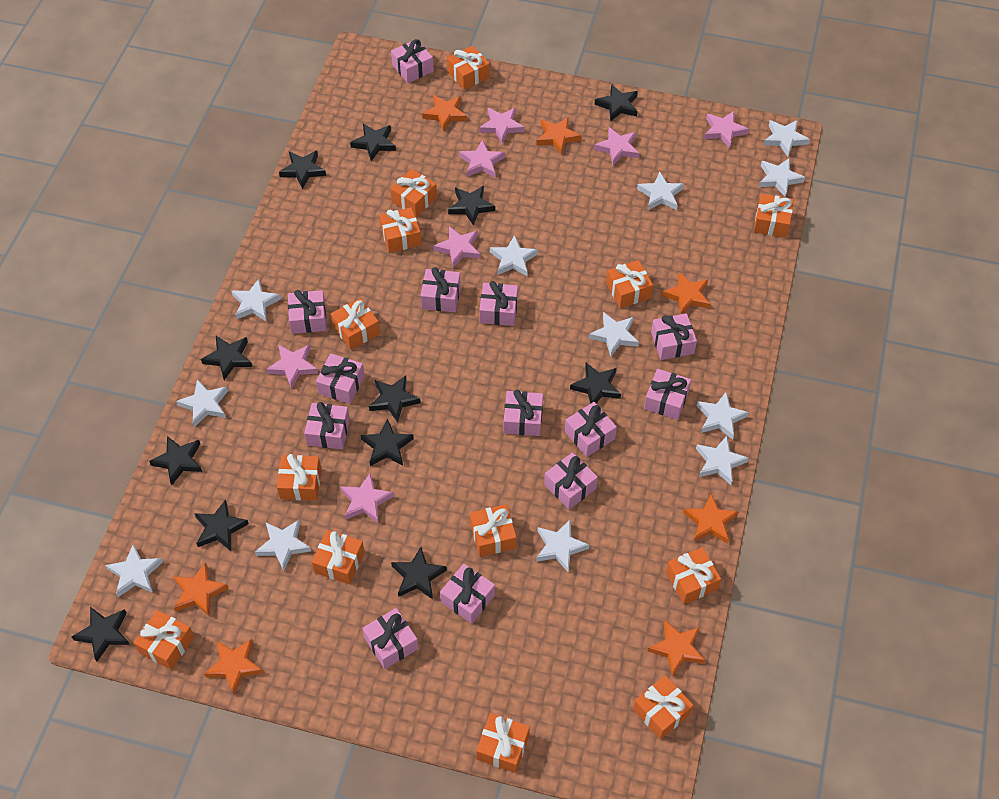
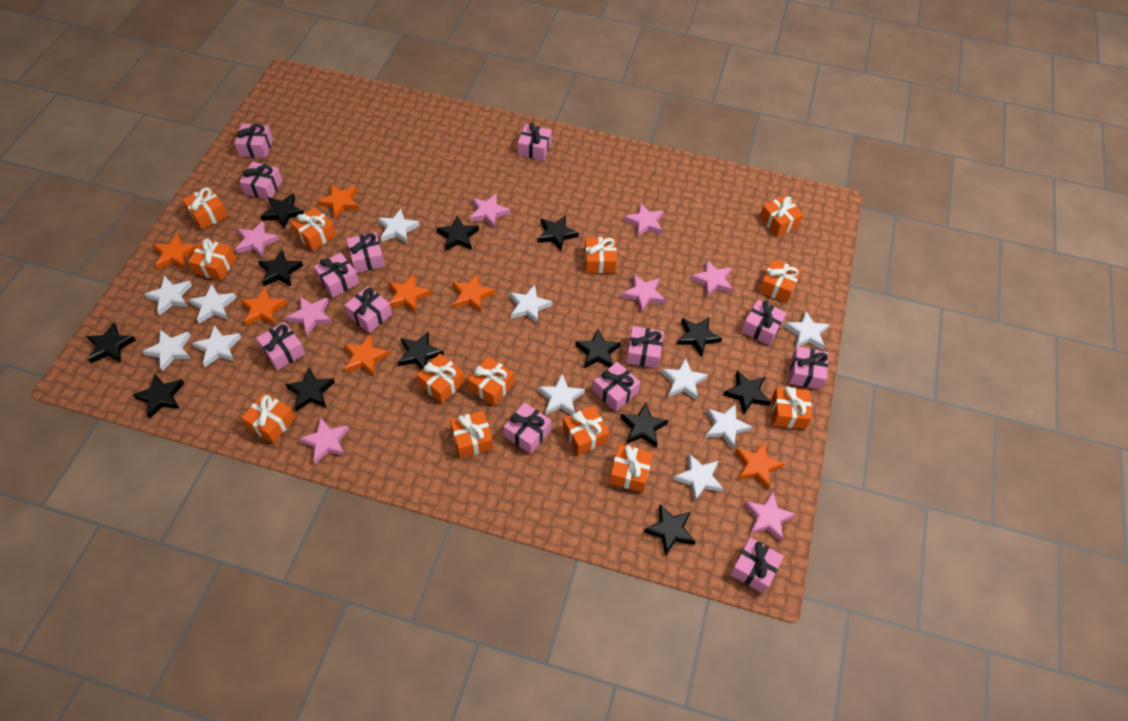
black star: 12 -> 13
pink star: 7 -> 8
white star: 12 -> 11

